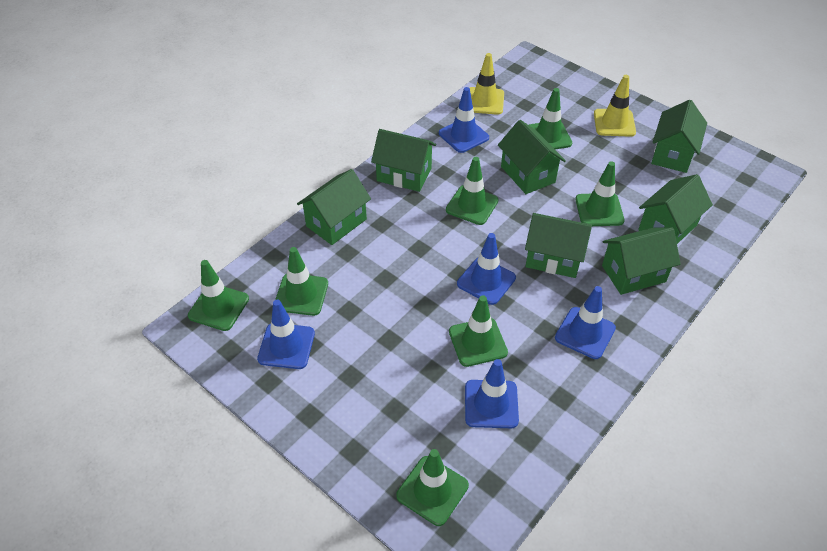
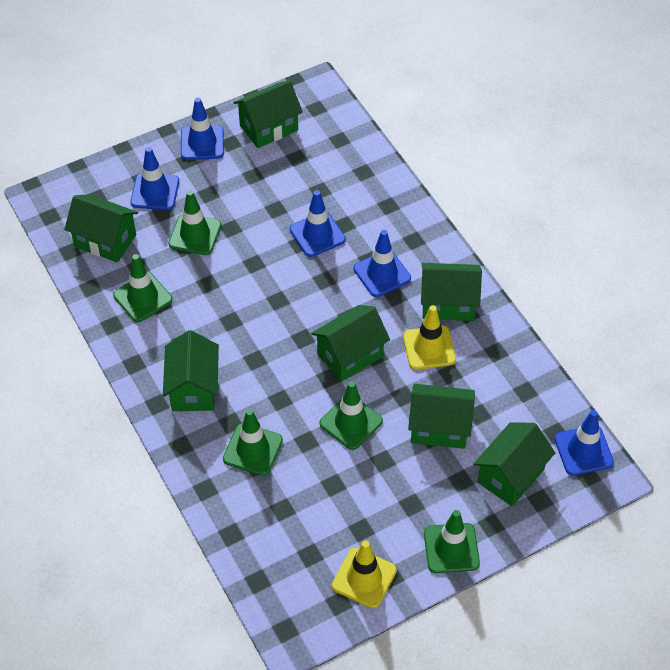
green traffic cone: 7 -> 5

